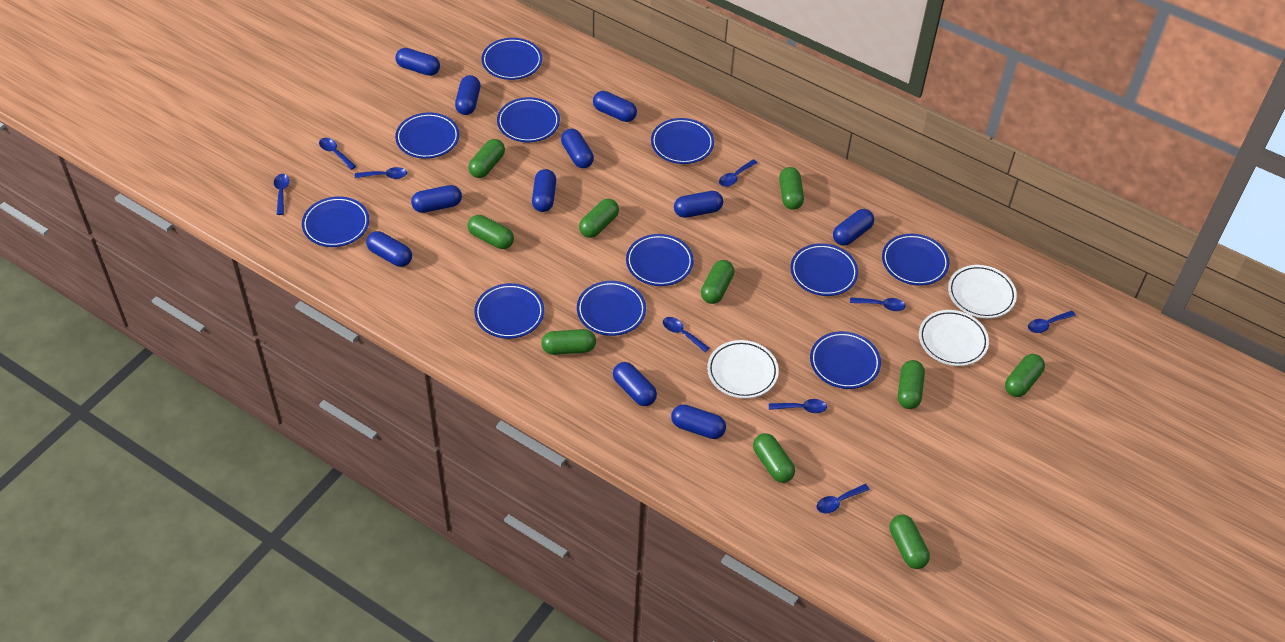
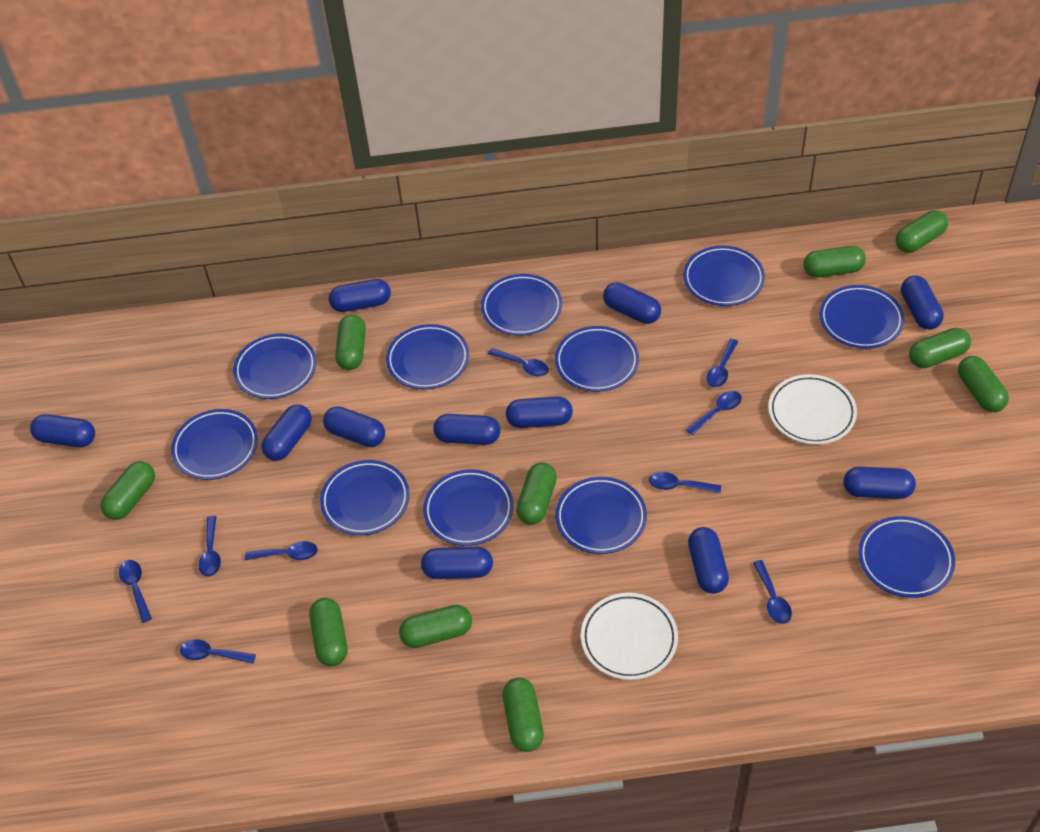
white plate: 3 -> 2

